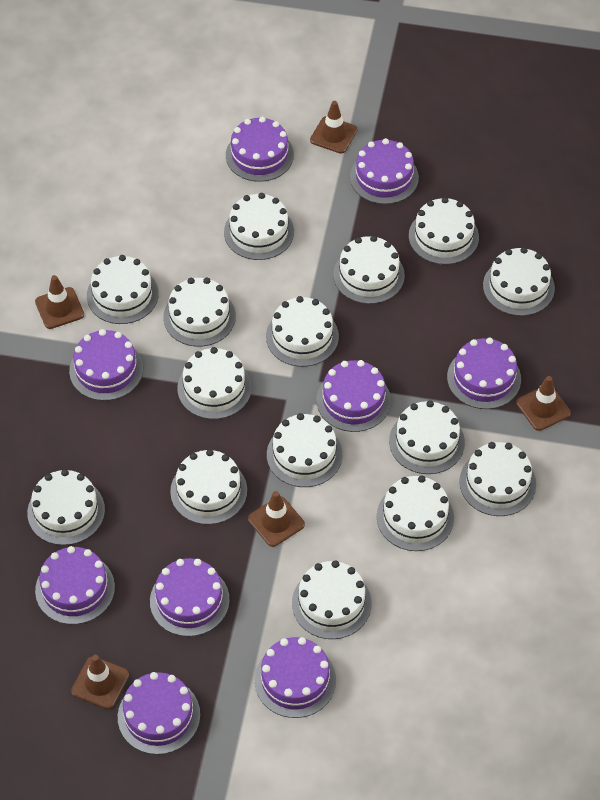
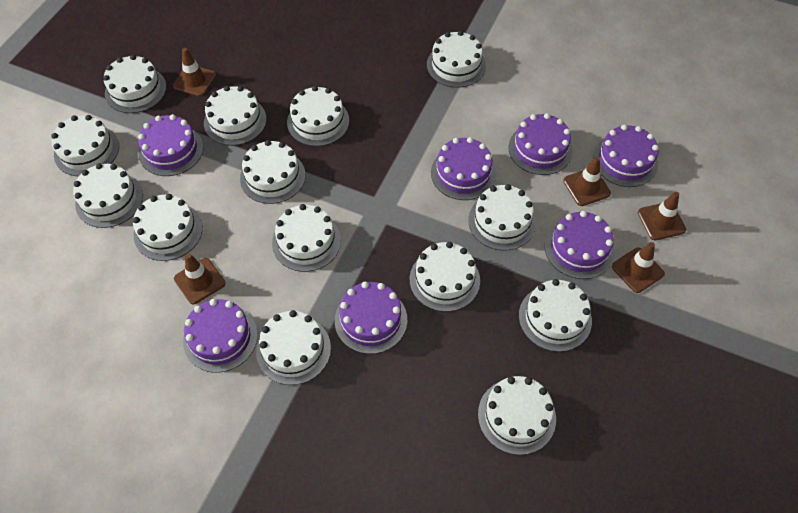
purple cake: 9 -> 7
white cake: 15 -> 14

